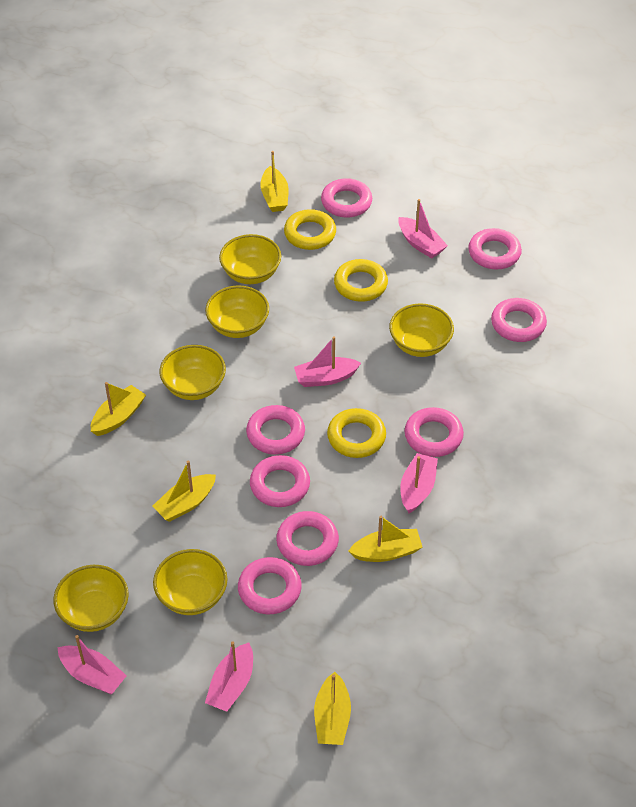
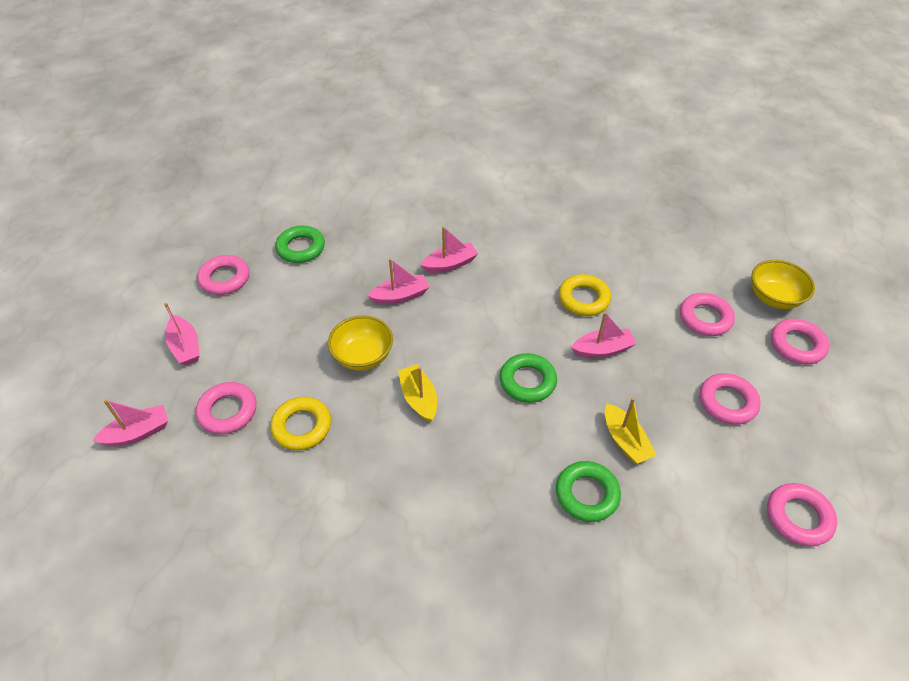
green ring: 0 -> 3
pink ring: 8 -> 6
yellow boat: 5 -> 2
yellow bowl: 6 -> 2
yellow ring: 3 -> 2

